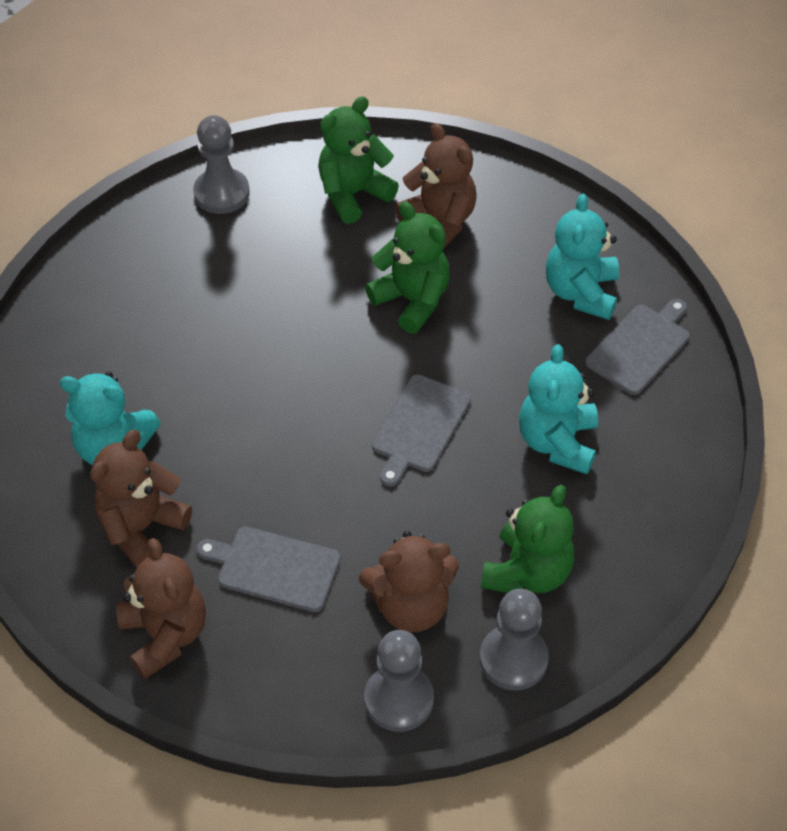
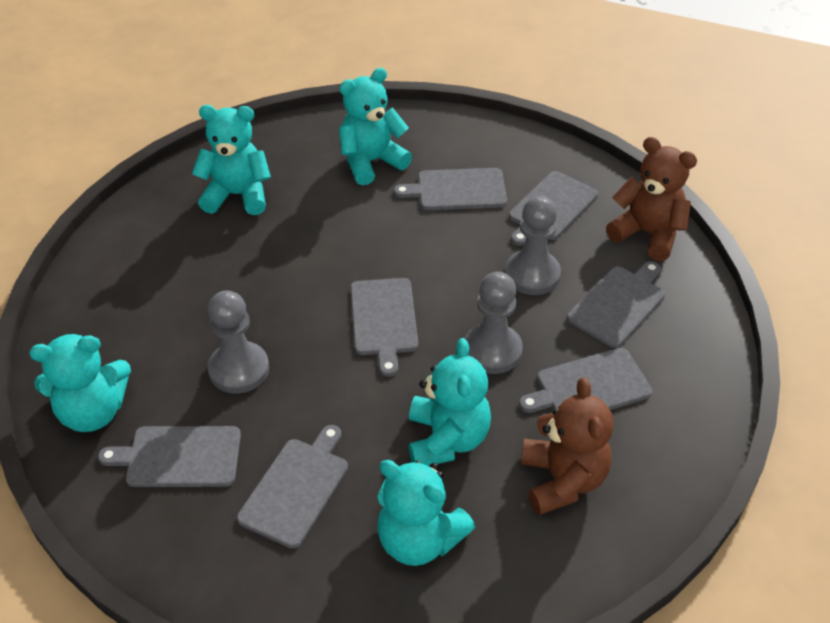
brown teddy bear: 4 -> 2
green teddy bear: 3 -> 0
grey cutting board: 3 -> 7
turquoise teddy bear: 3 -> 5

